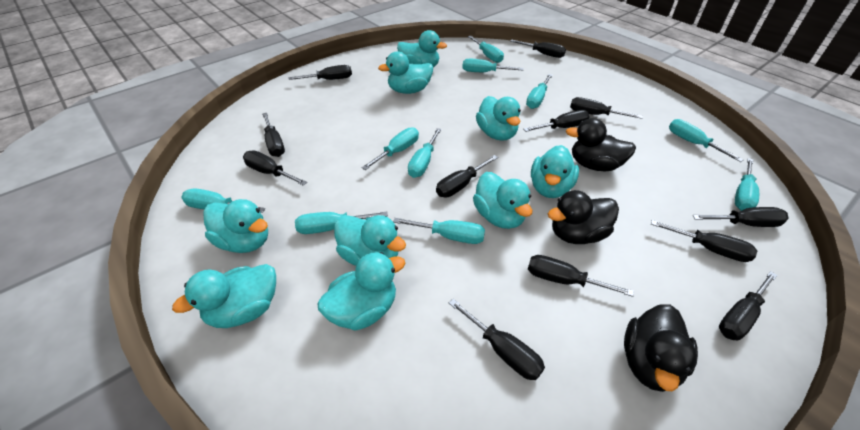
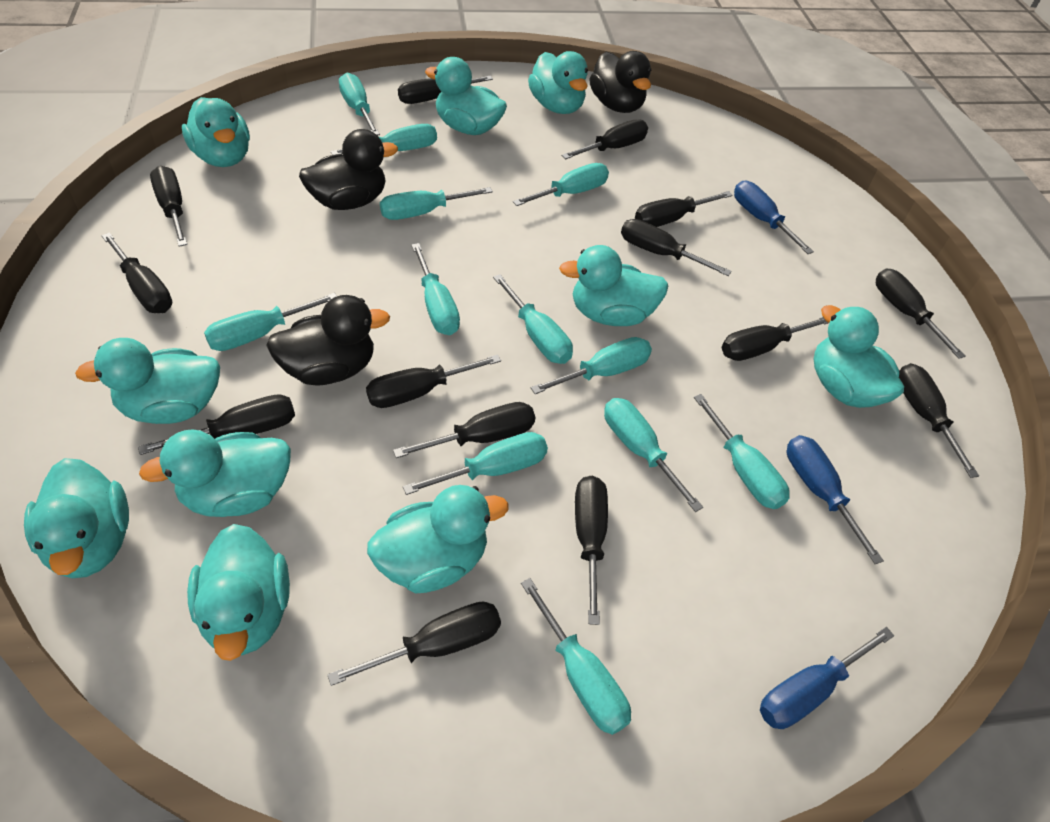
black screwdriver: 12 -> 14
blue screwdriver: 0 -> 3
turquoise duck: 9 -> 10
turquoise screwdriver: 10 -> 12

